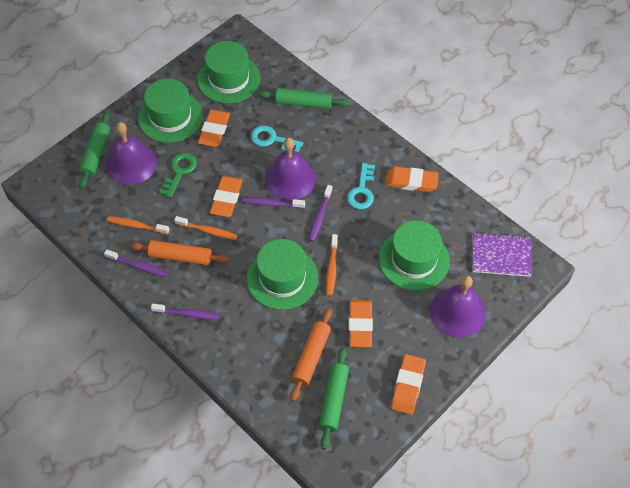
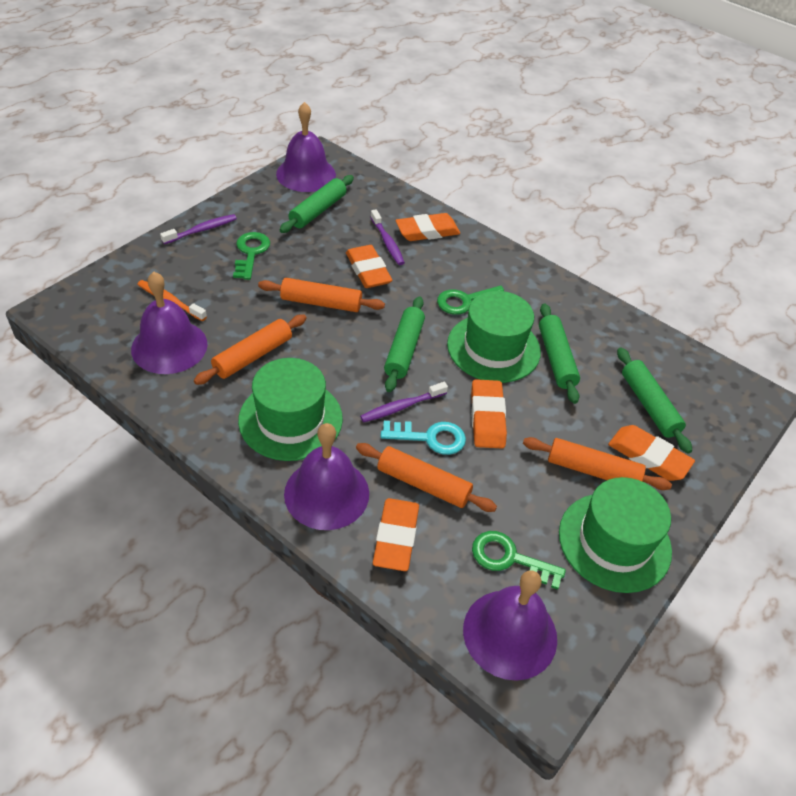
green hat: 4 -> 3
green key: 1 -> 3
green rolling pin: 3 -> 4
orange rolling pin: 2 -> 4
orange toothbrush: 3 -> 1
purple bell: 3 -> 4
purple notebook: 1 -> 0
purple toothbrush: 4 -> 3
turquoise key: 2 -> 1

